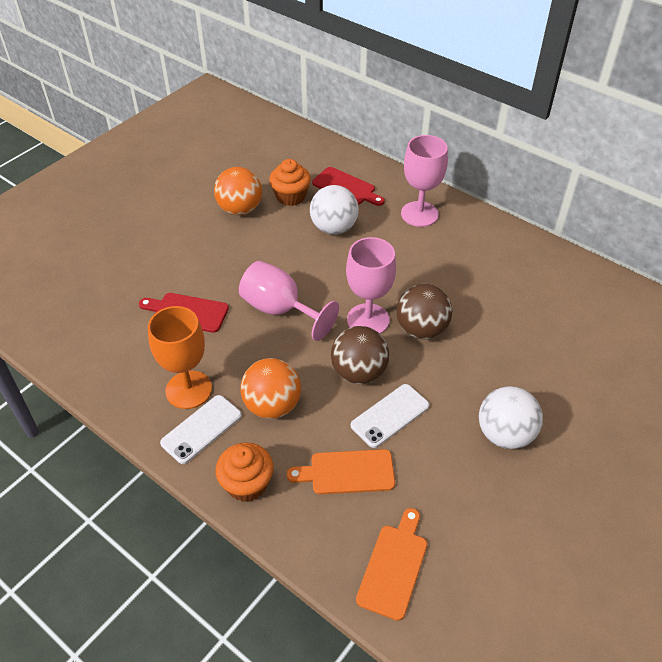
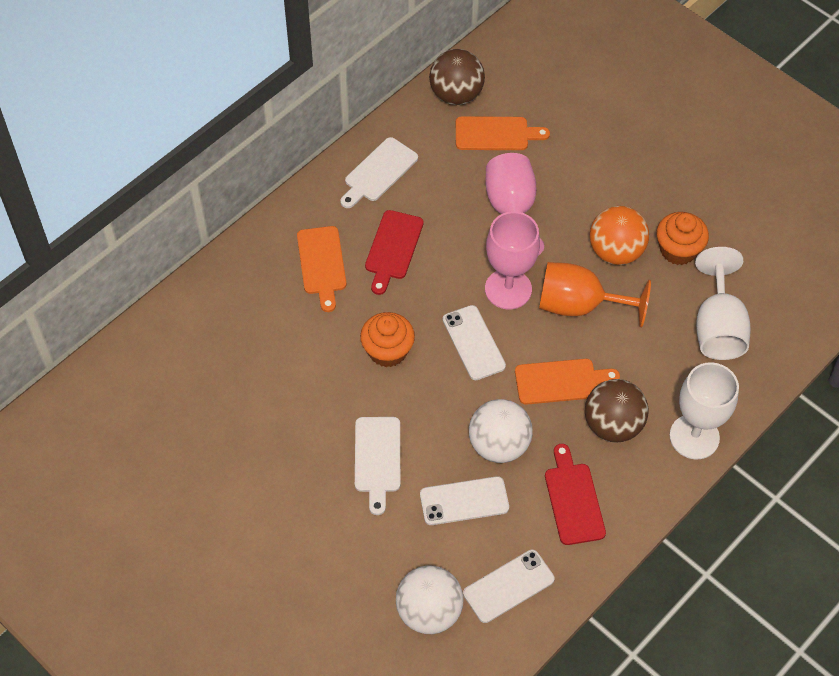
orange ball: 2 -> 1
orange cutting board: 2 -> 3
pink goblet: 3 -> 2
white cutting board: 0 -> 2
white goblet: 0 -> 2
white phone: 2 -> 3

